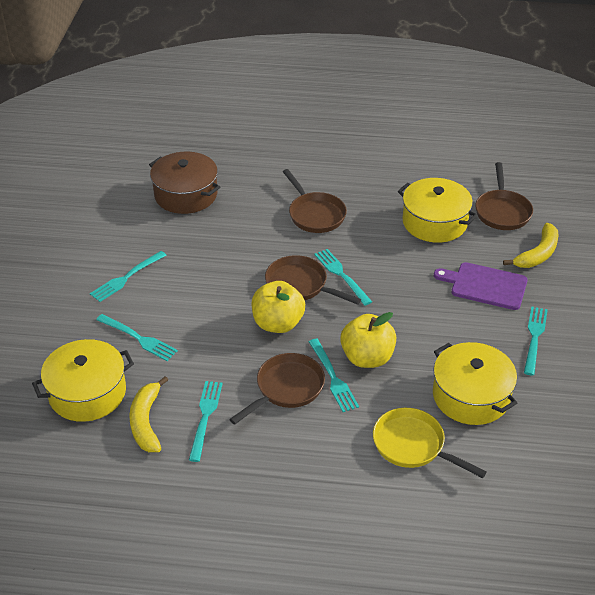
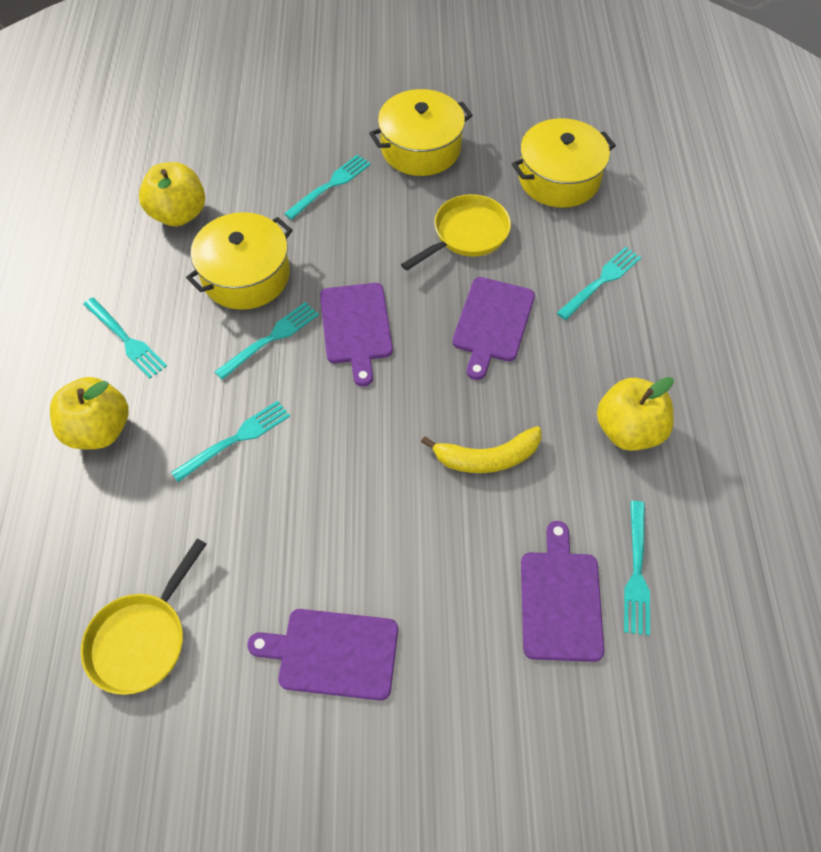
brown pan: 4 -> 0
brown pot: 1 -> 0
purple cutting board: 1 -> 4
yellow apple: 2 -> 3
yellow banana: 2 -> 1
yellow pan: 1 -> 2

